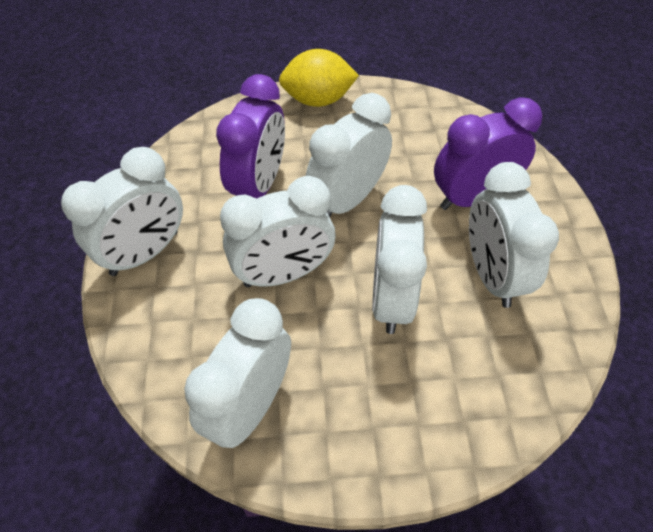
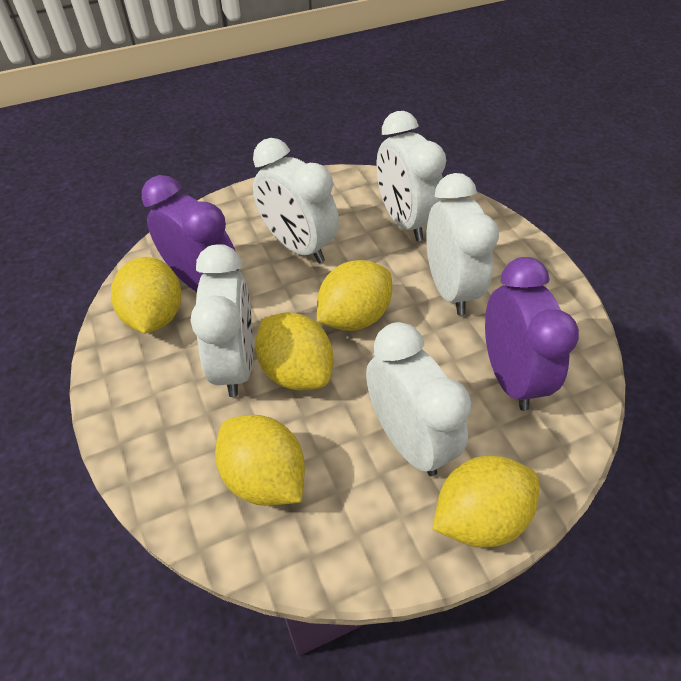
white clock: 6 -> 5
yellow lemon: 1 -> 5

